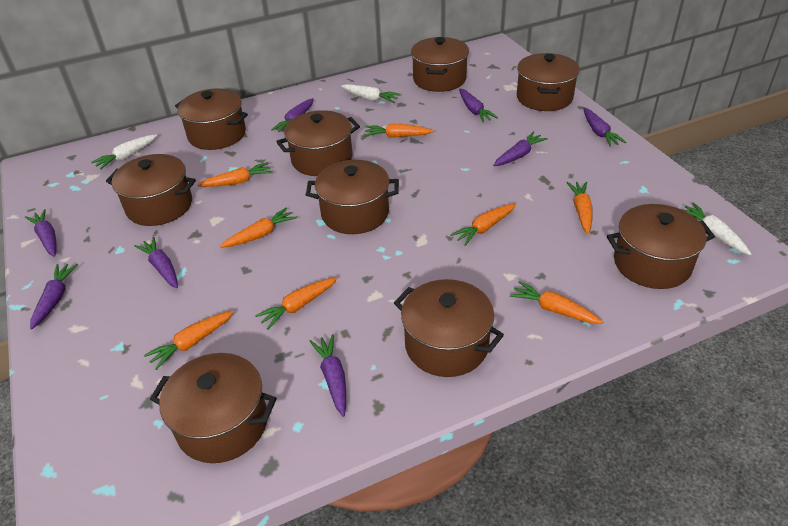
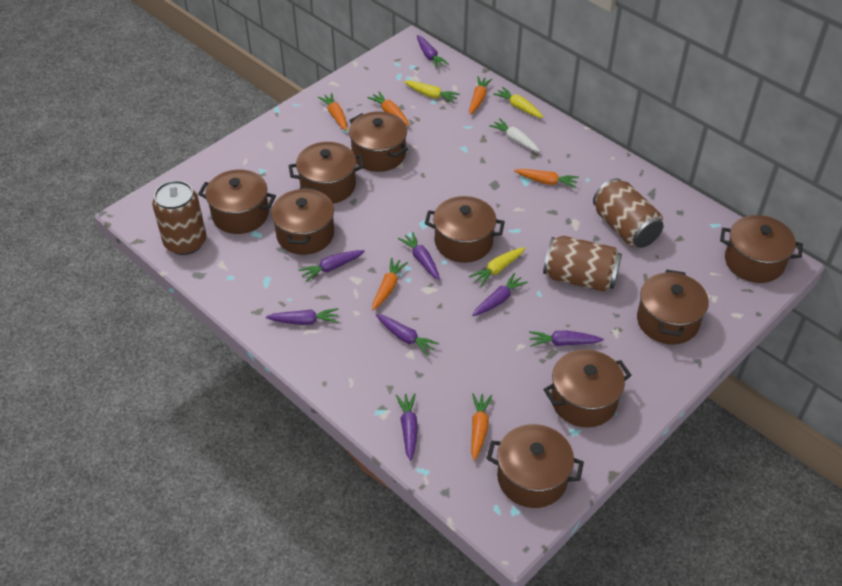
brown can: 0 -> 3
orange carrot: 8 -> 6
white carrot: 3 -> 1
yellow carrot: 0 -> 3

